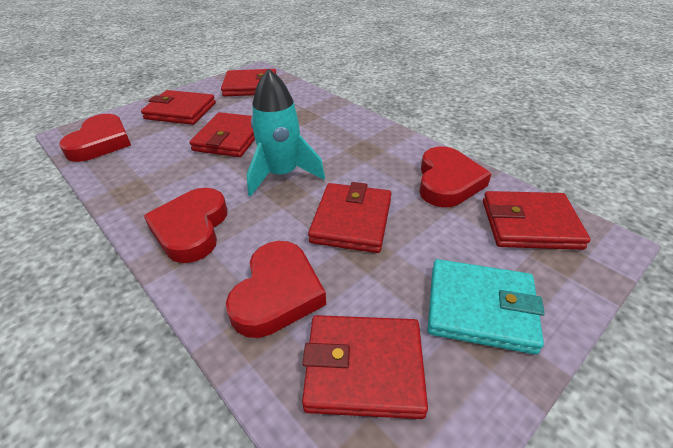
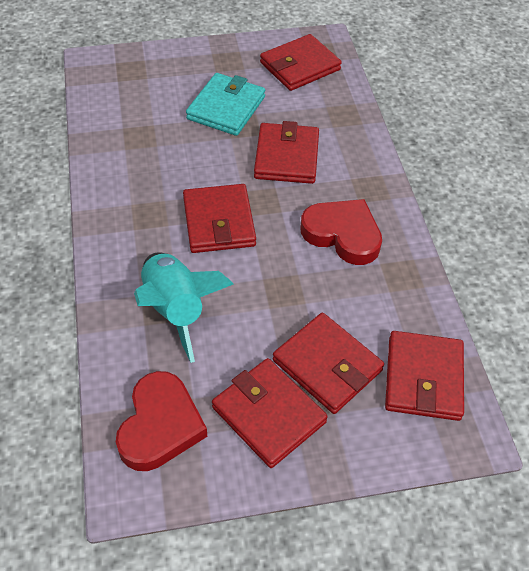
red heart: 4 -> 2

